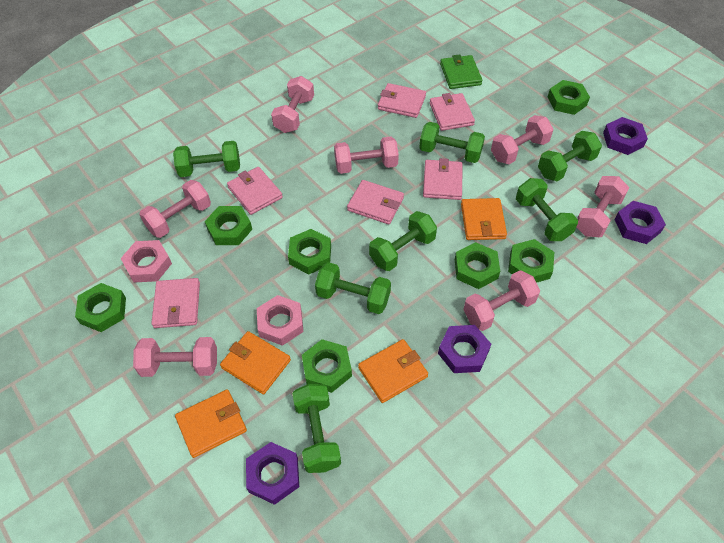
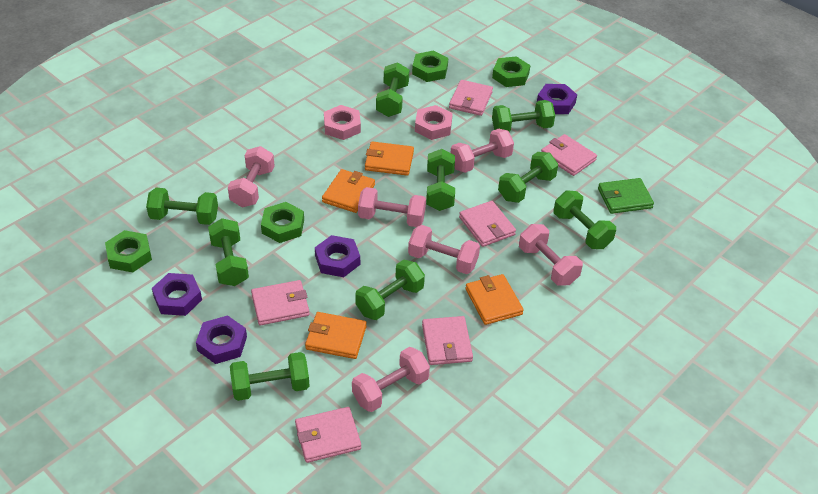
green dumbbell: 7 -> 9
green nut: 7 -> 4
pink dumbbell: 7 -> 6

